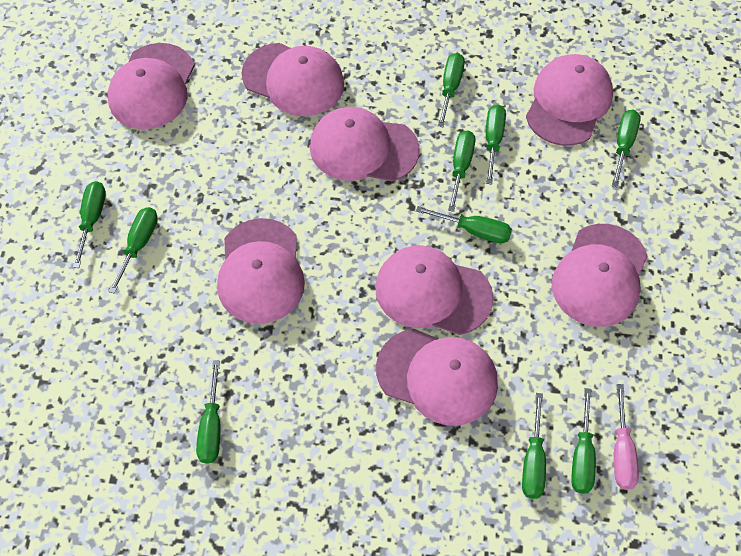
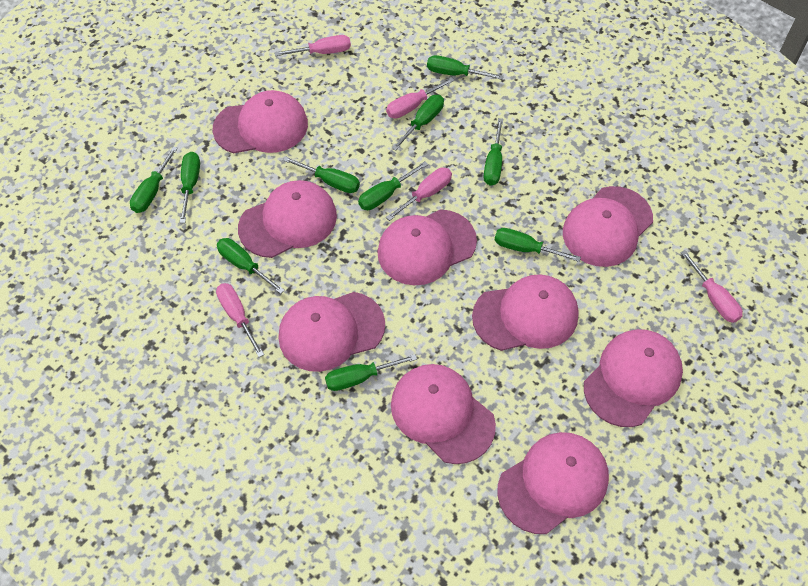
pink cap: 8 -> 9
pink screwdriver: 1 -> 5

